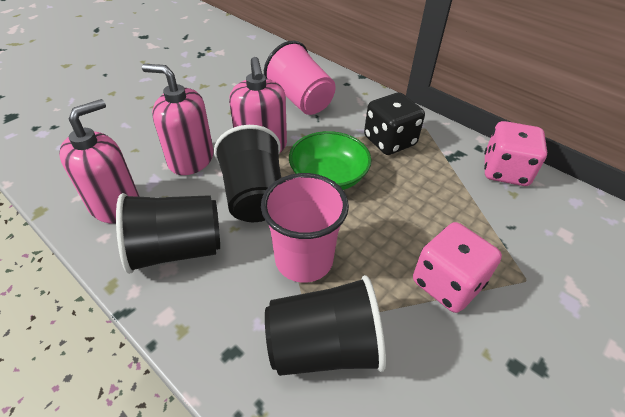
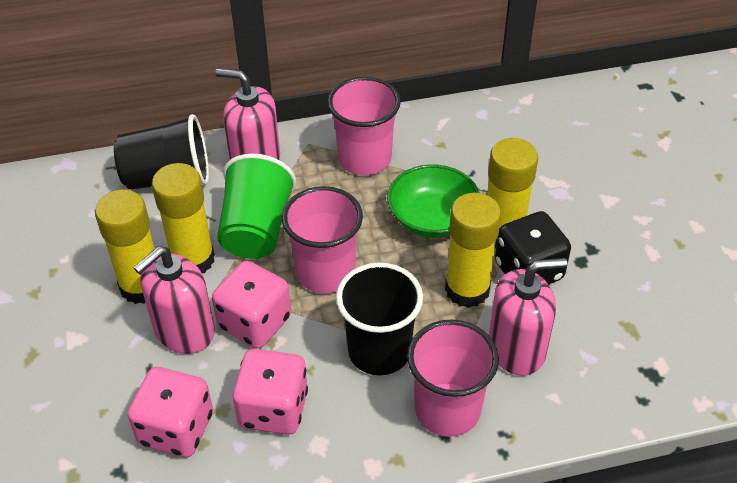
black cup: 3 -> 2
green cup: 0 -> 1
pink cup: 2 -> 3
pink dice: 2 -> 3
yellow glue stick: 0 -> 4

